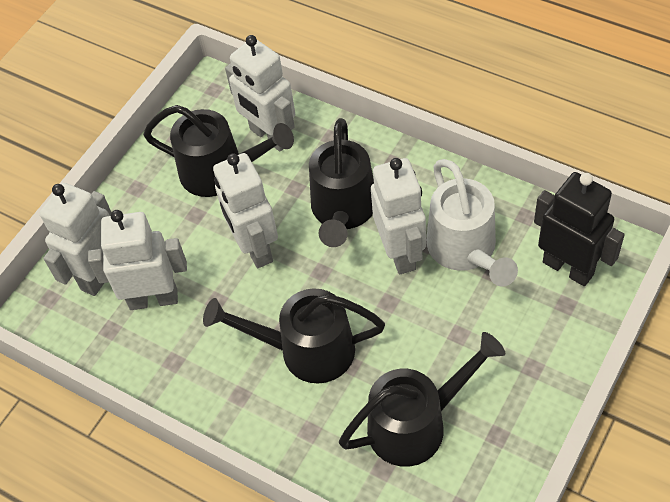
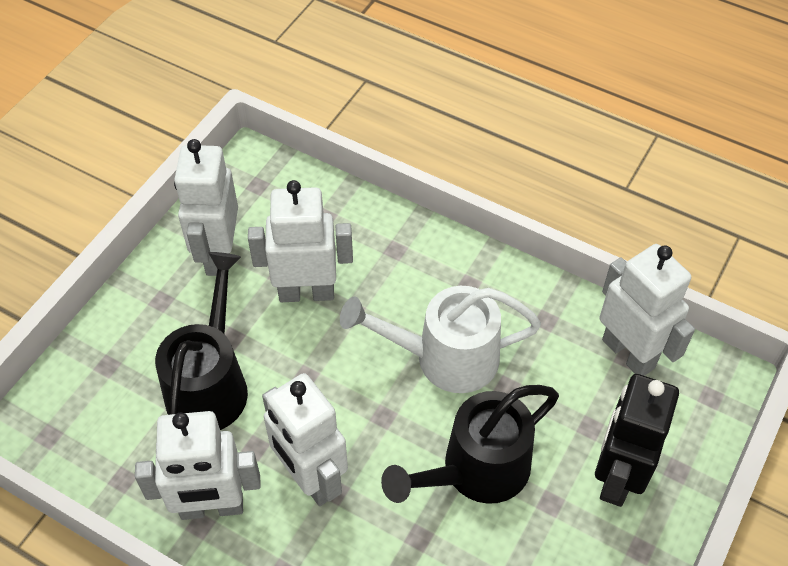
black watering can: 4 -> 2

